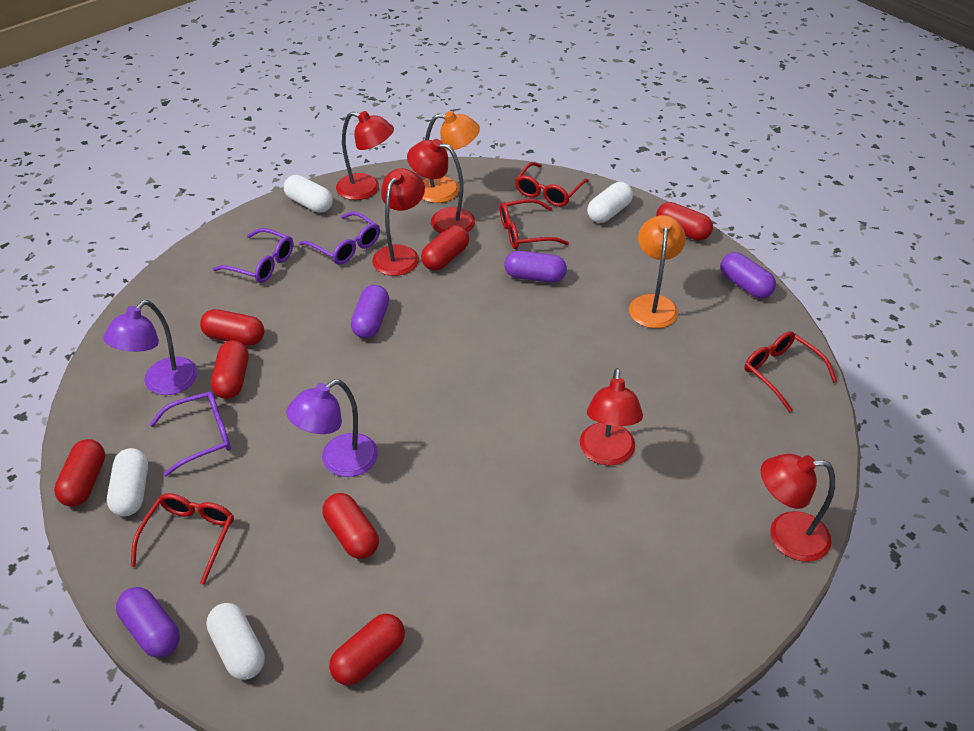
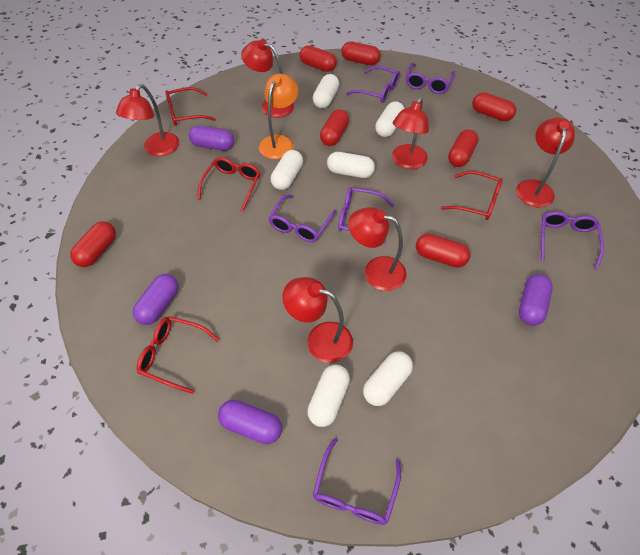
orange lamp: 2 -> 1
purple glasses: 3 -> 6
purple lamp: 2 -> 0
red lamp: 5 -> 6
white capsule: 4 -> 6

